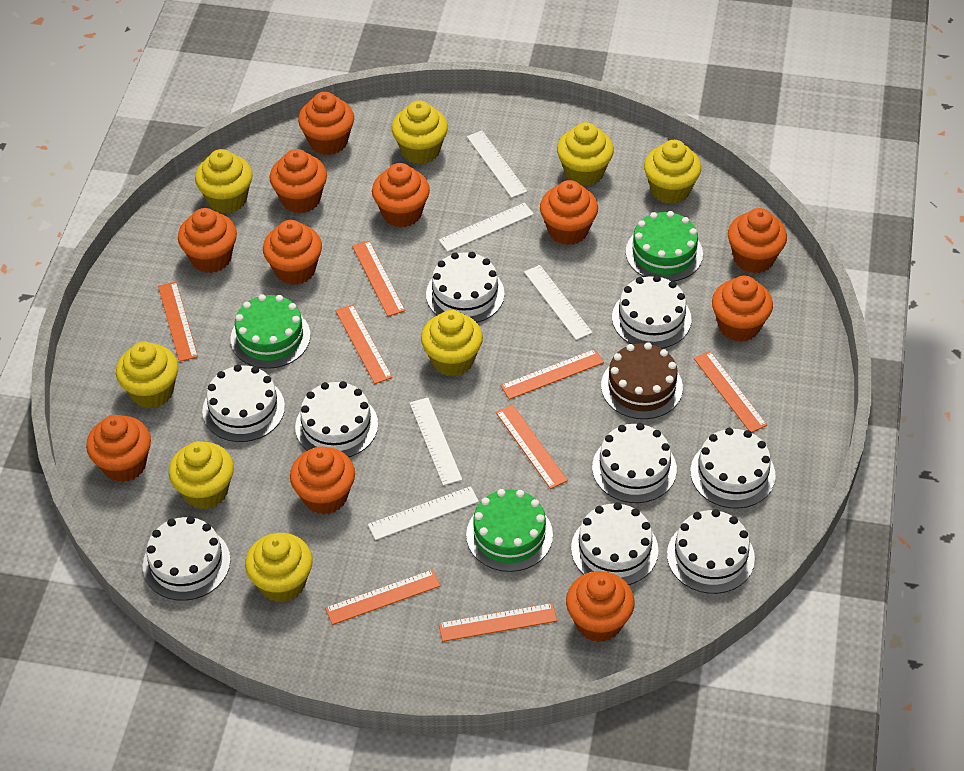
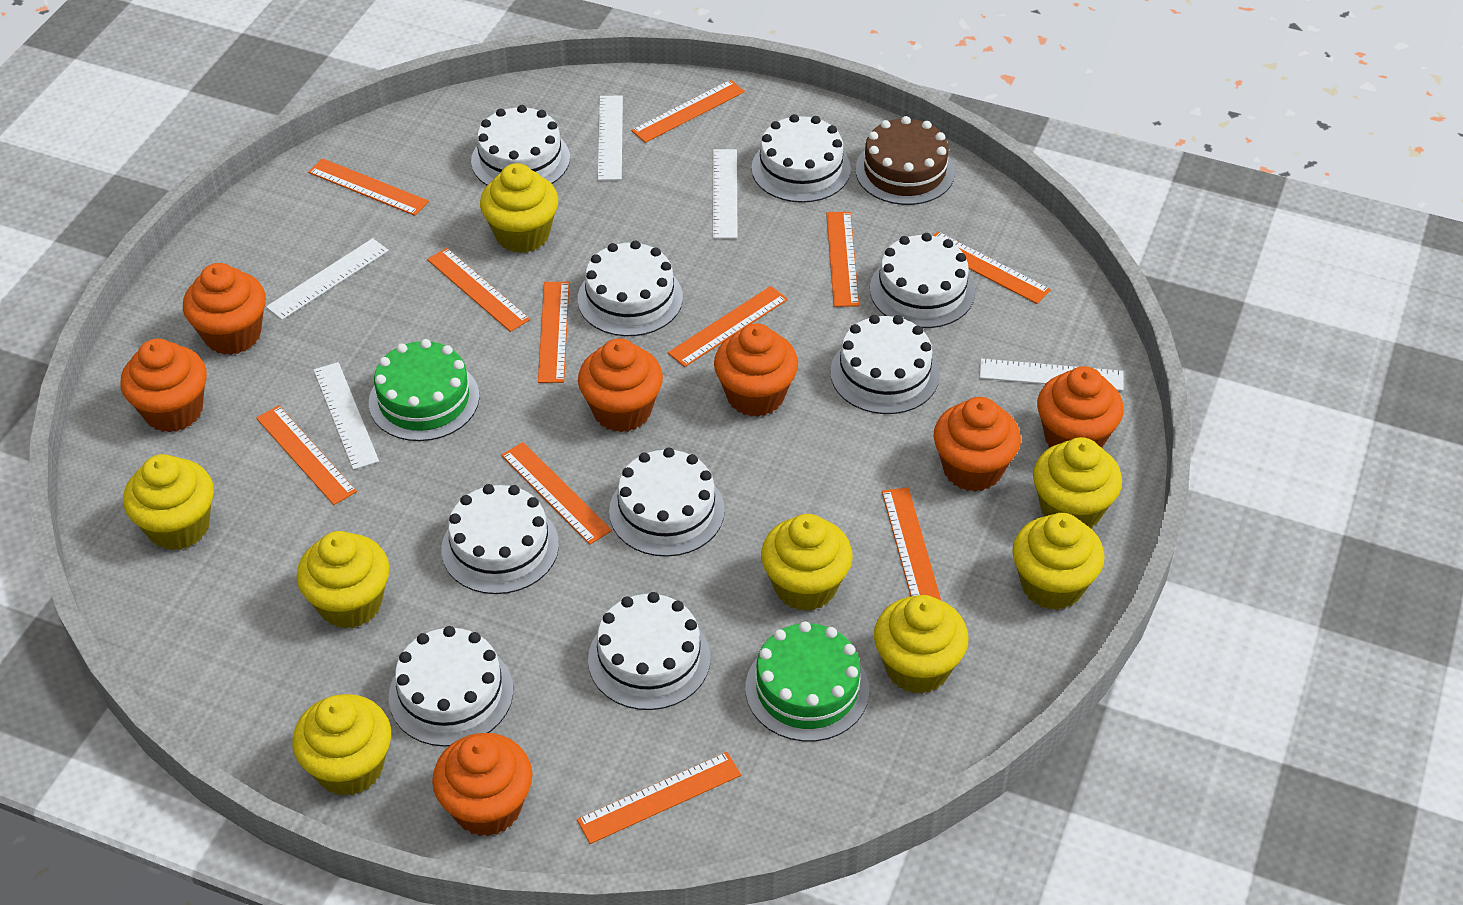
green cake: 3 -> 2
orange cupcake: 11 -> 7
orange ruler: 8 -> 11

